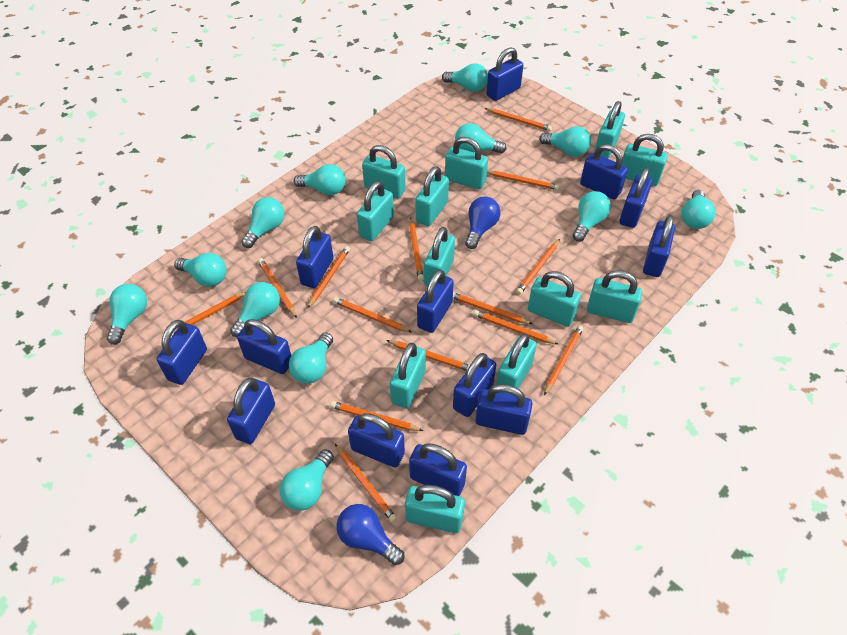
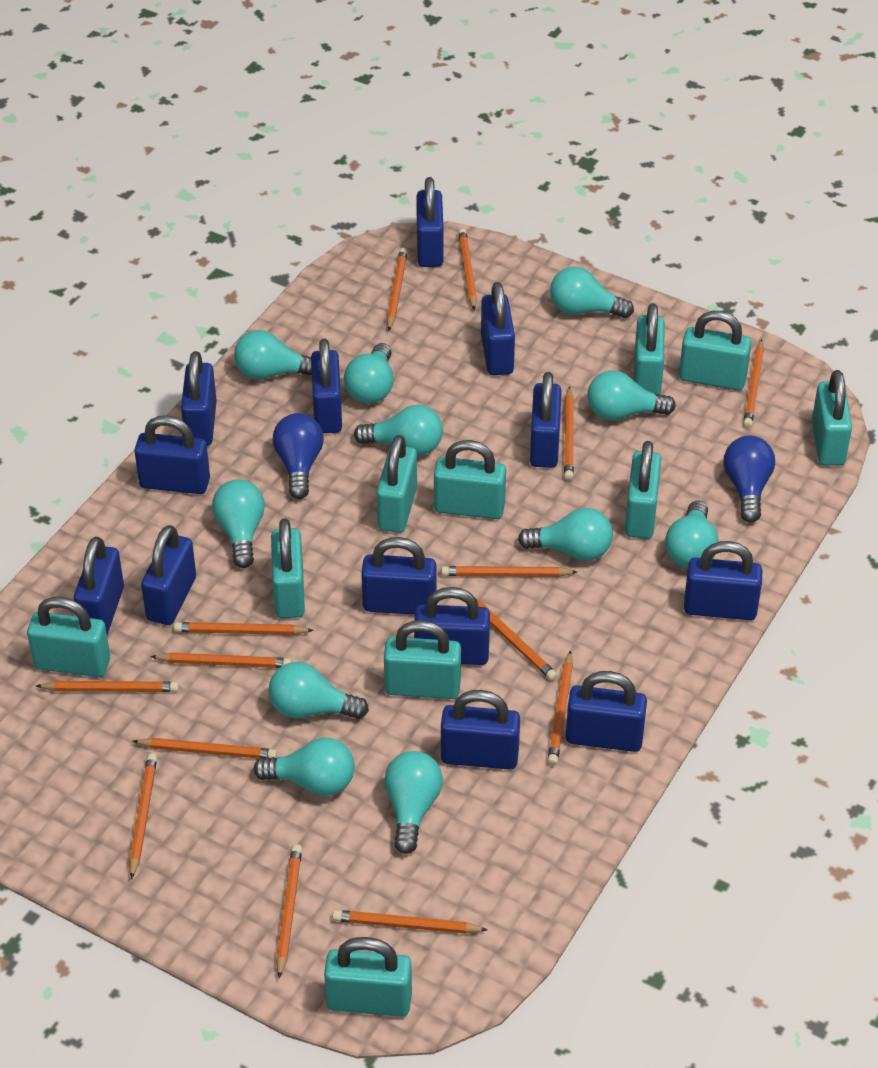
turquoise light bulb: 12 -> 11
turquoise padlock: 12 -> 10

